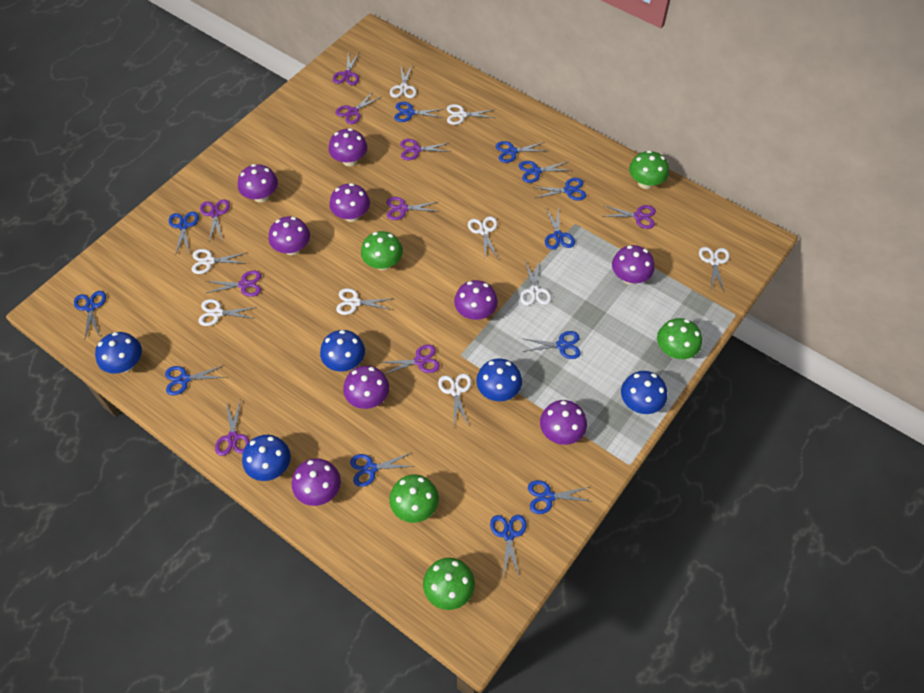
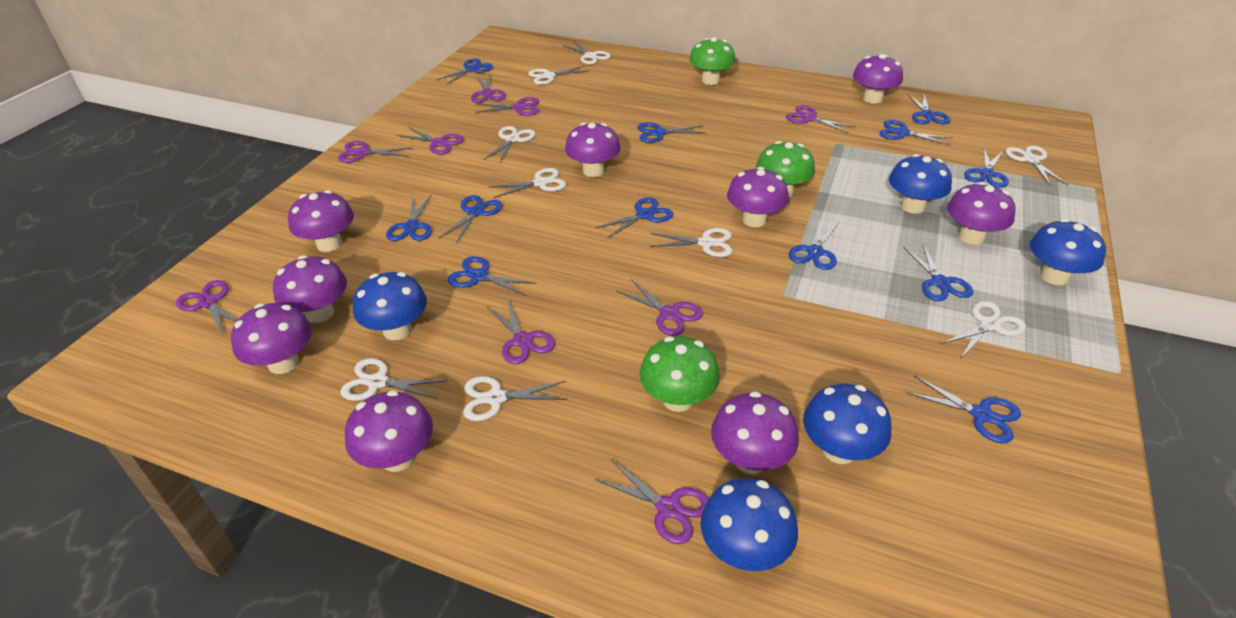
green mushroom: 5 -> 3

